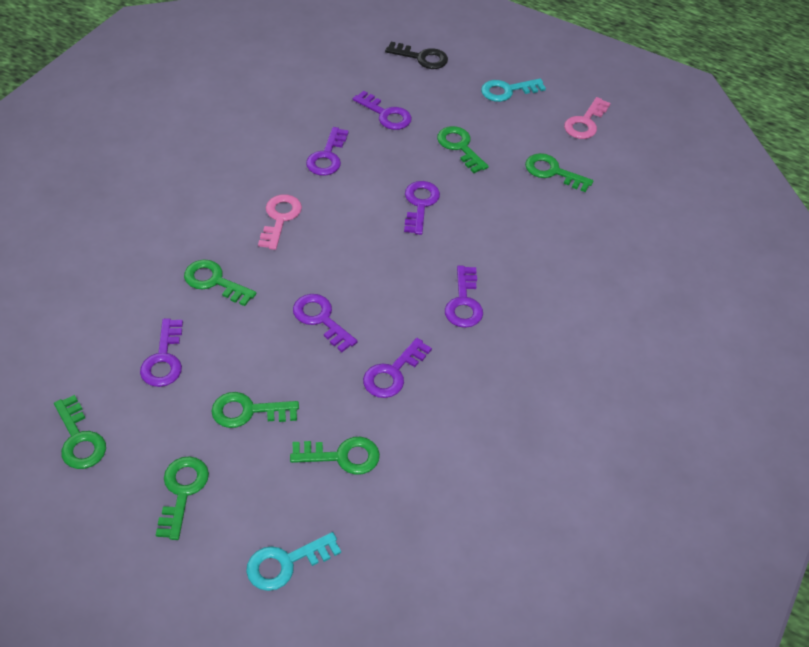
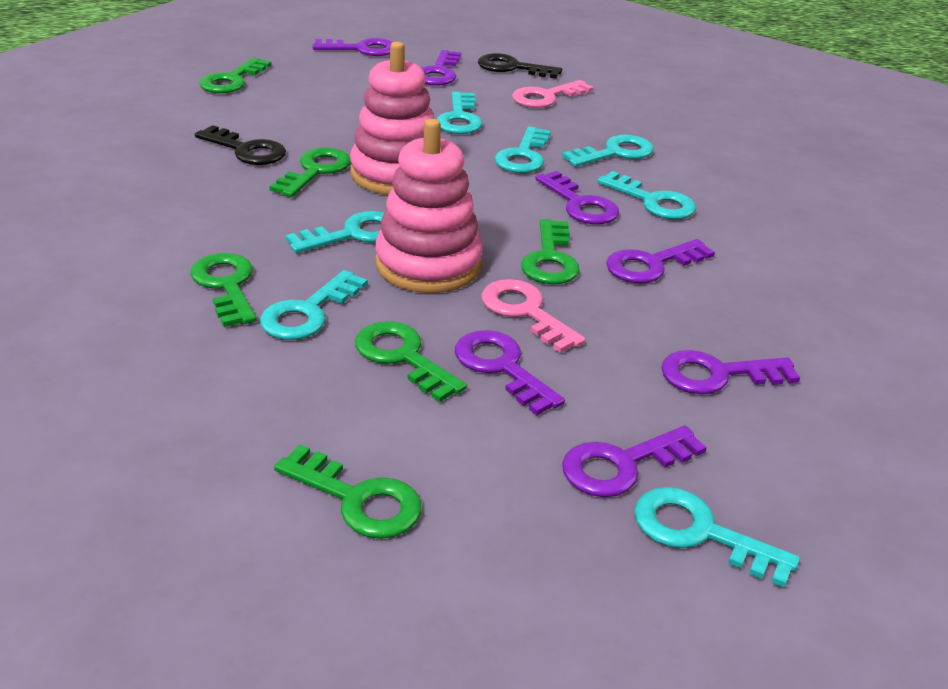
black key: 1 -> 2
green key: 7 -> 6
pink stacking toy: 0 -> 2
turquoise key: 2 -> 7

